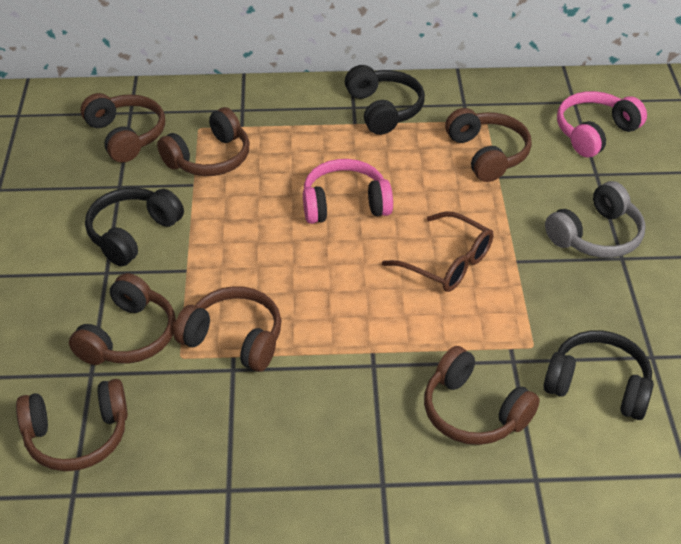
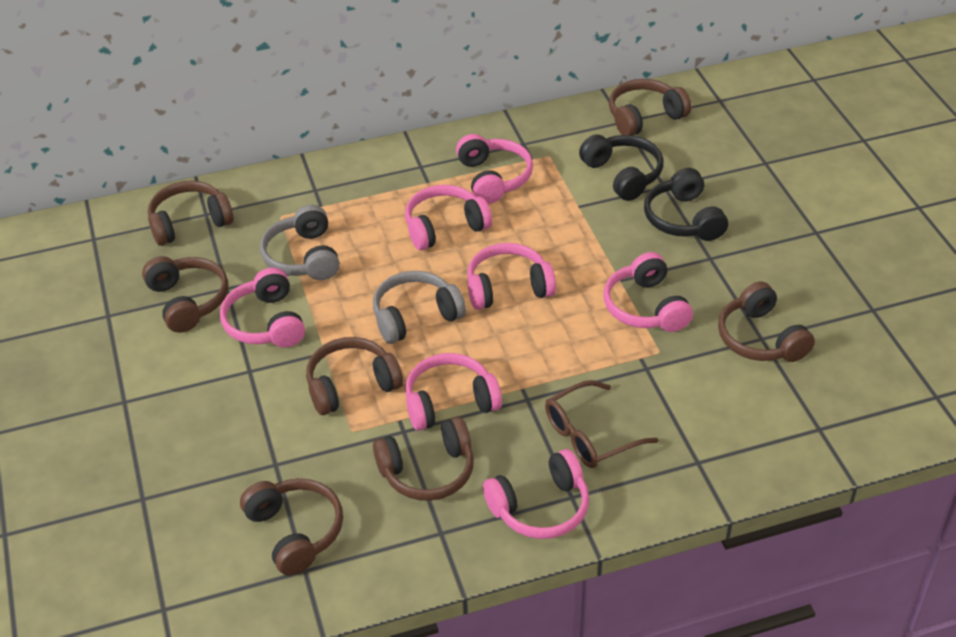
black headphones: 3 -> 2
grey headphones: 1 -> 2
pink headphones: 2 -> 7

